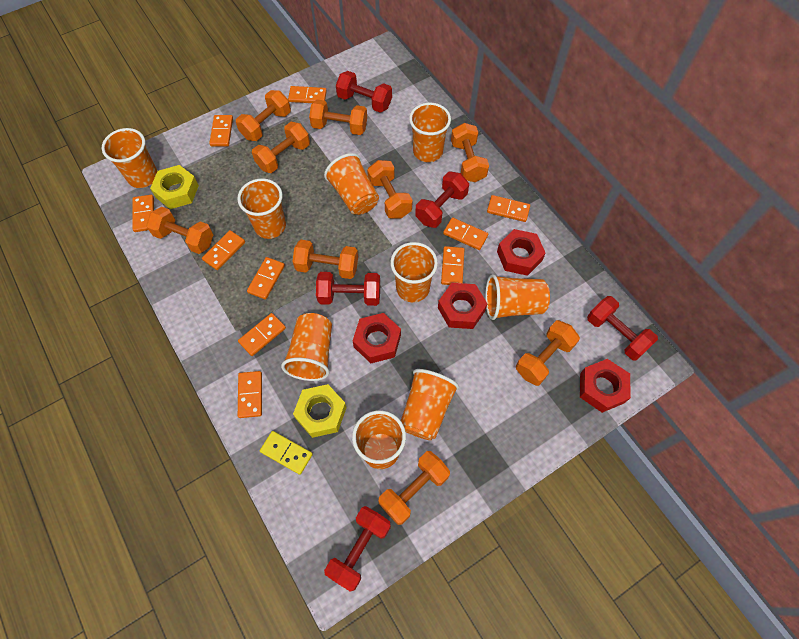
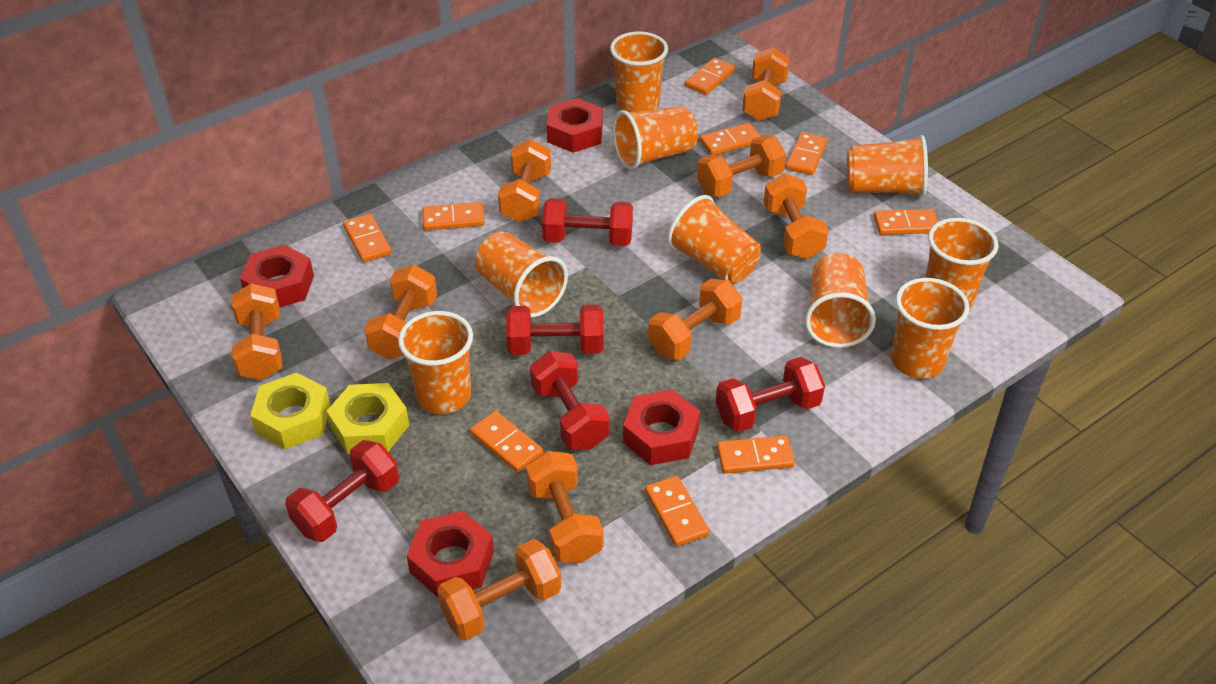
orange domino: 10 -> 9
yellow domino: 1 -> 0

